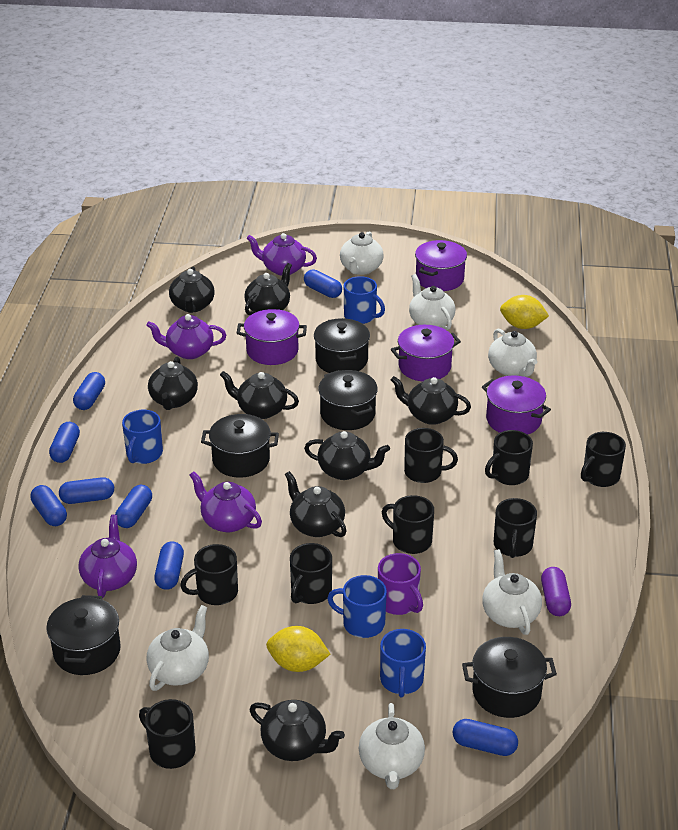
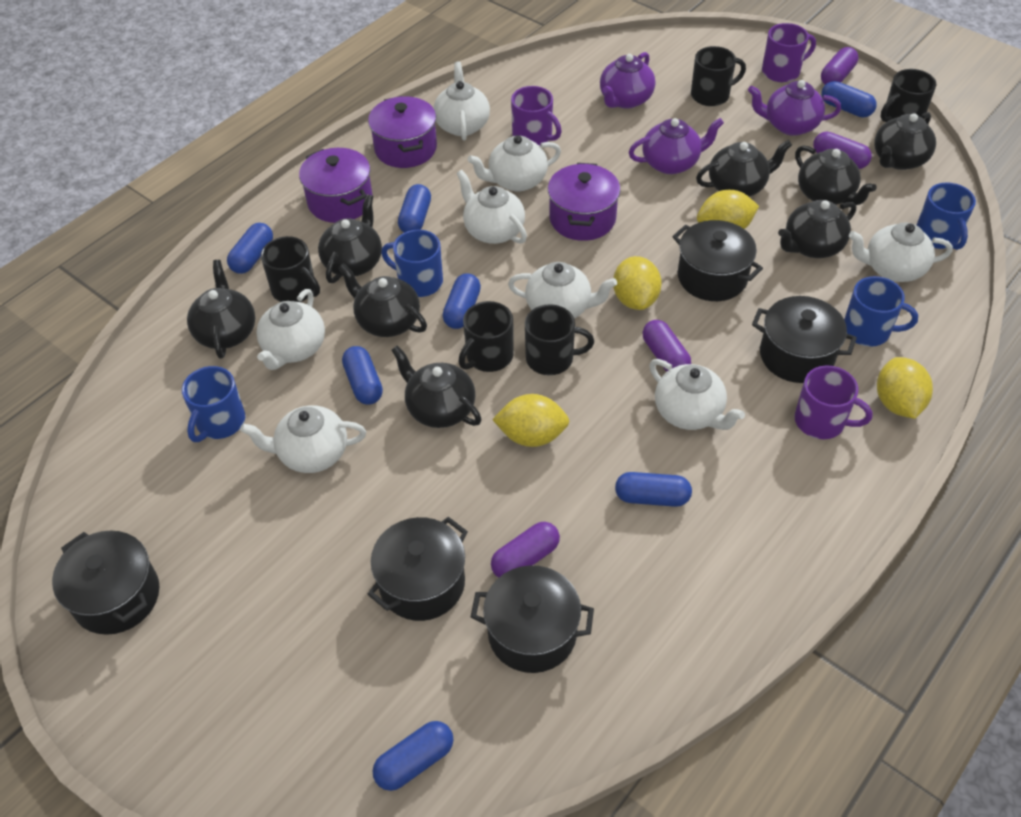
black mug: 8 -> 5
blue capsule: 8 -> 7
purple capsule: 1 -> 4
purple mug: 1 -> 3
purple pot: 4 -> 3
purple teapot: 4 -> 3
white teapot: 6 -> 8
yellow lemon: 2 -> 4

